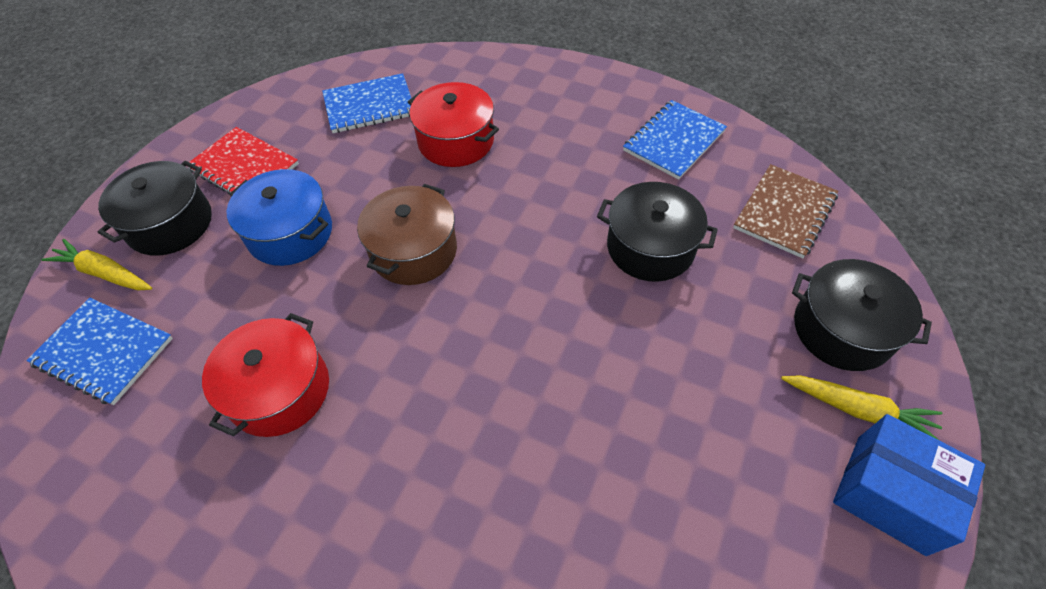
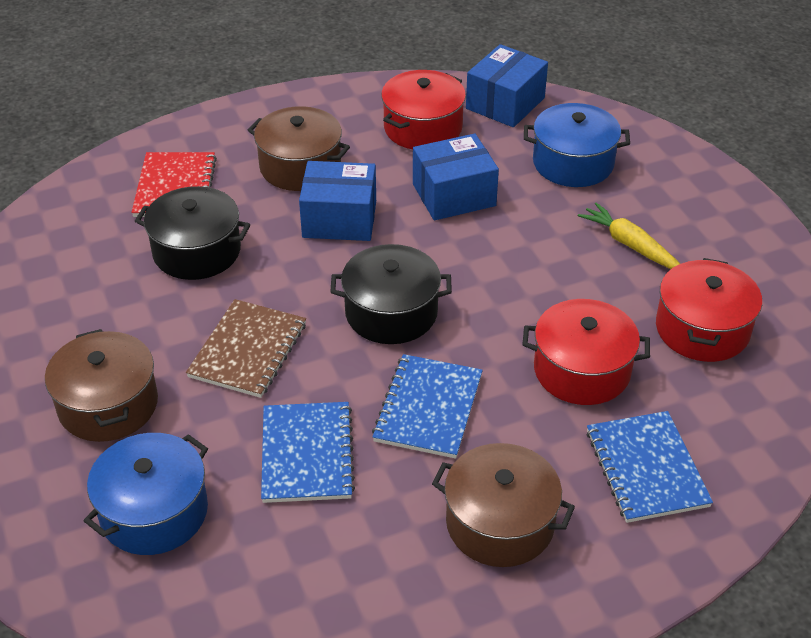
black pot: 3 -> 2
blue box: 1 -> 3
blue pot: 1 -> 2
brown pot: 1 -> 3
red pot: 2 -> 3
yellow carrot: 2 -> 1

